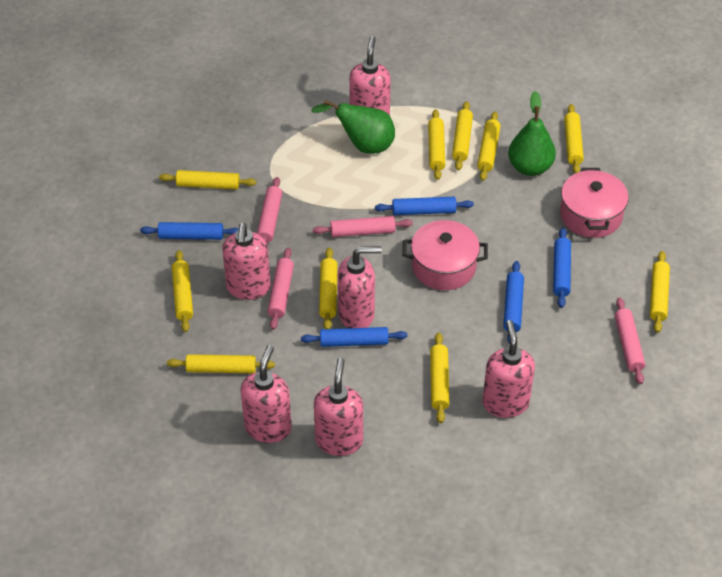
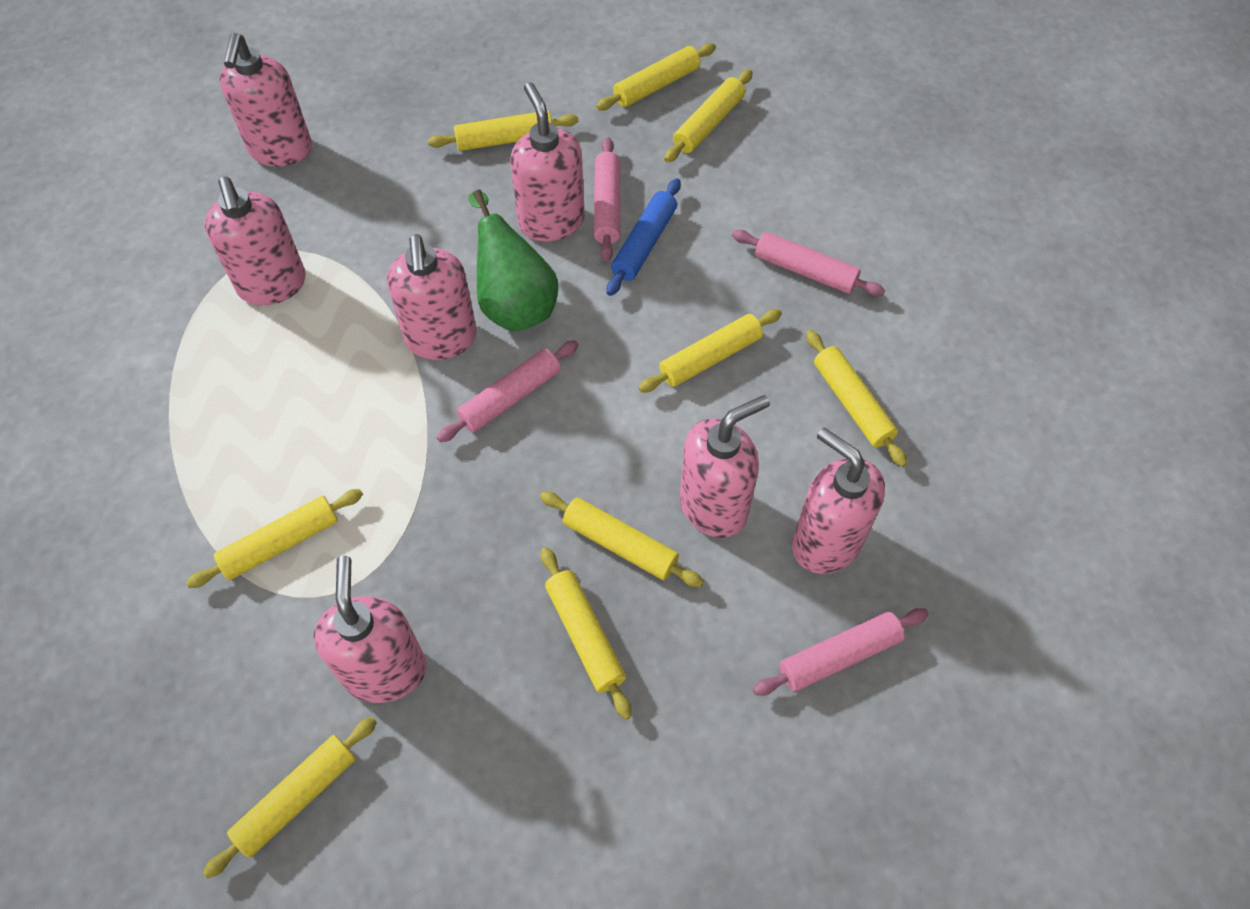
blue rolling pin: 5 -> 1
green pear: 2 -> 1
pink pot: 2 -> 0
pink soap dispenser: 6 -> 7
yellow rolling pin: 10 -> 9

